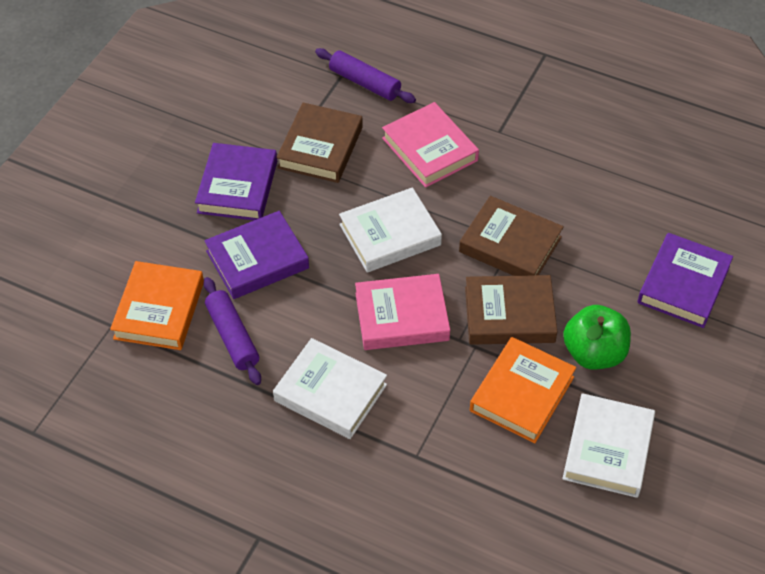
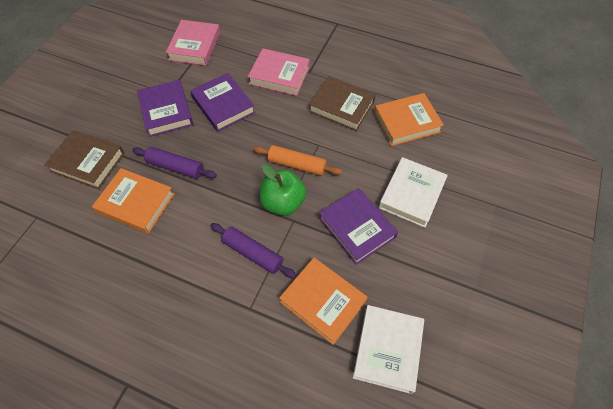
brown book: 3 -> 2
orange book: 2 -> 3
orange rolling pin: 0 -> 1
white book: 3 -> 2

